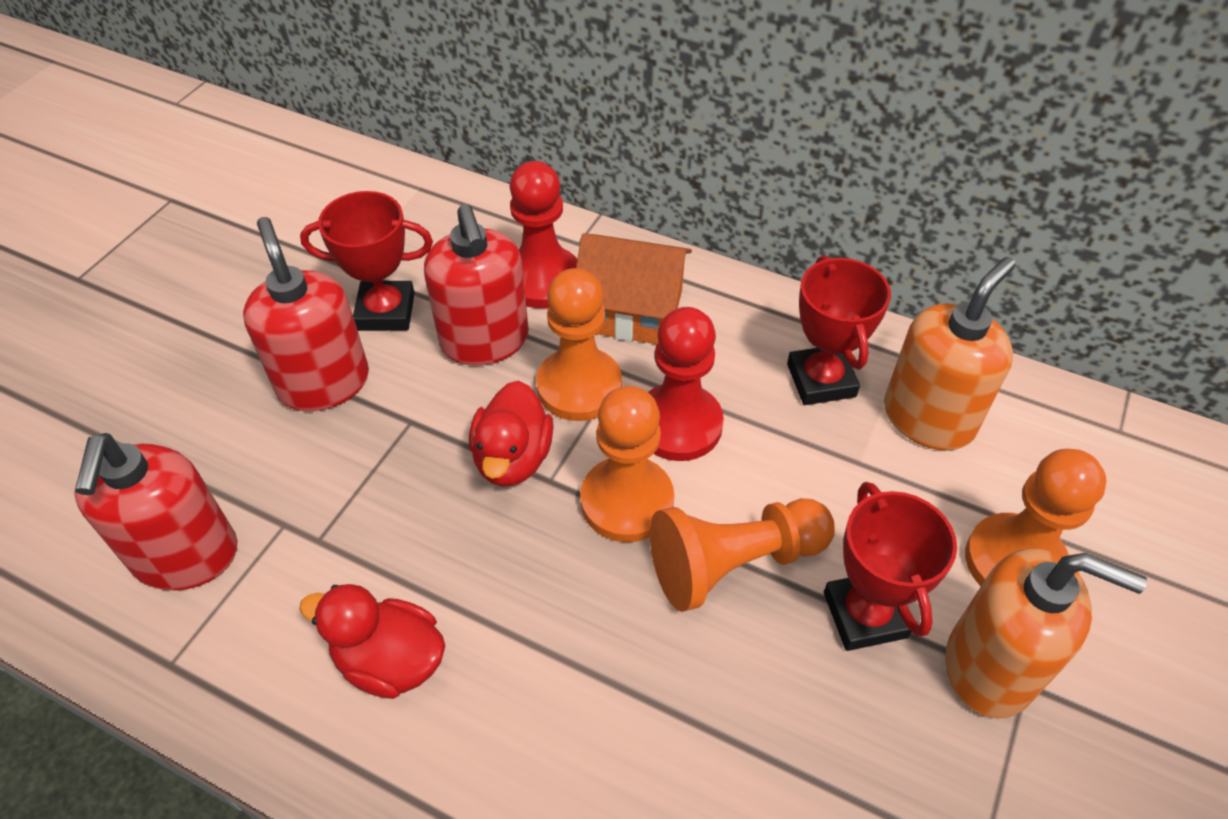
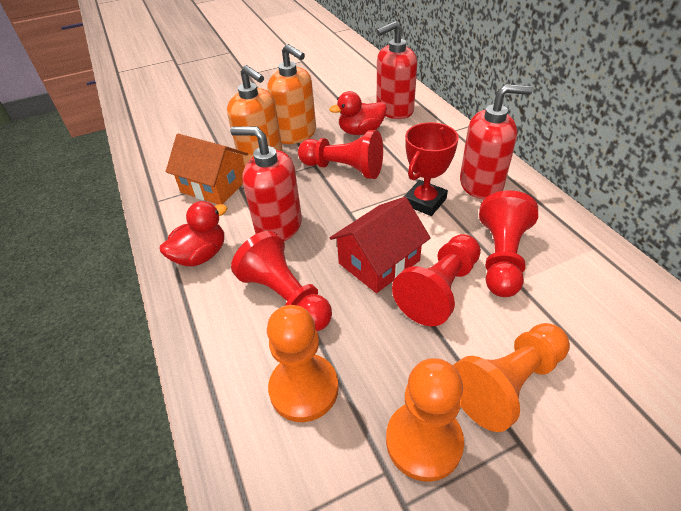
orange pawn: 4 -> 3
red house: 0 -> 1
red pawn: 2 -> 4
red trophy: 3 -> 1

